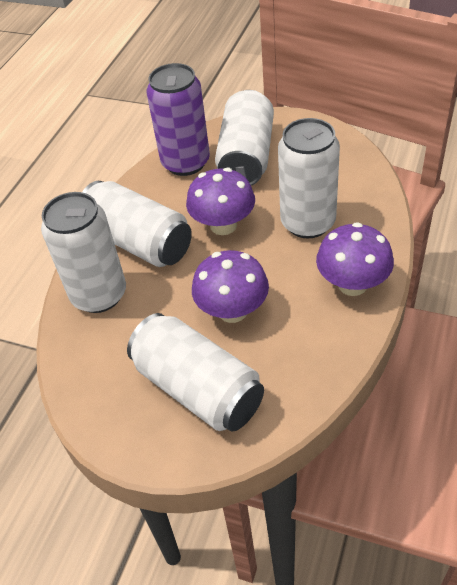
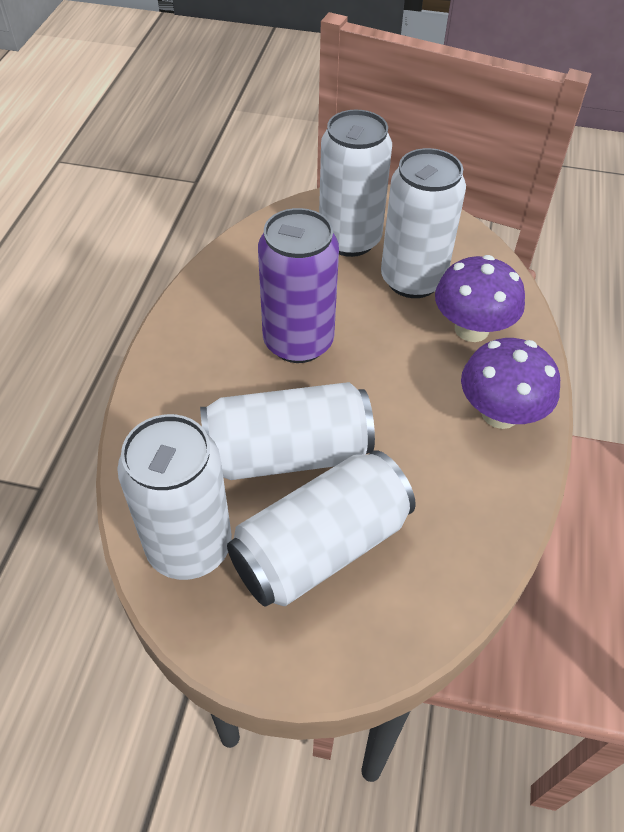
purple mushroom: 3 -> 2

